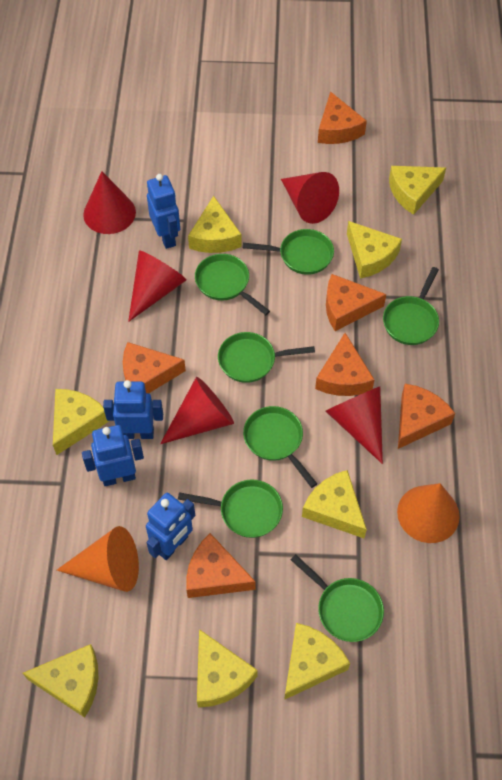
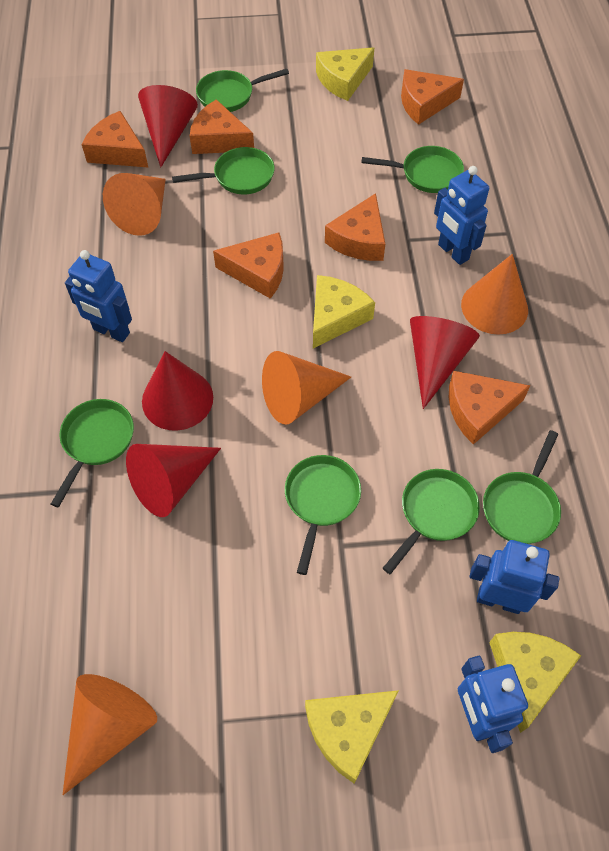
orange cone: 2 -> 4
red cone: 5 -> 4
yellow cheese: 8 -> 4

